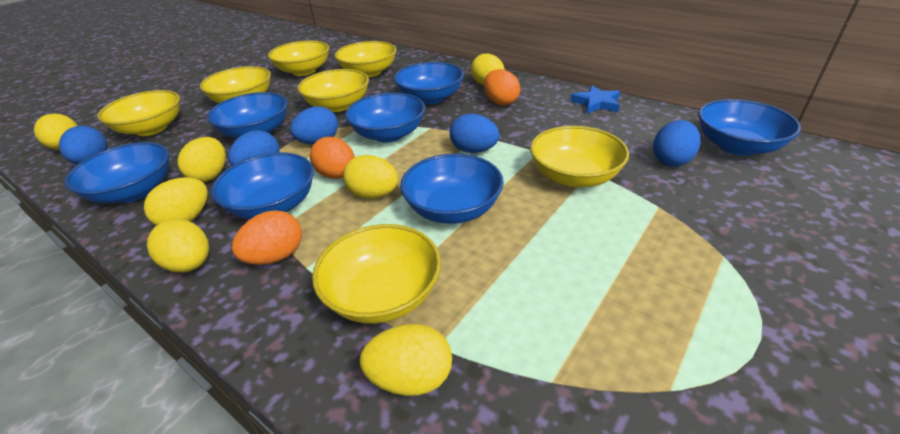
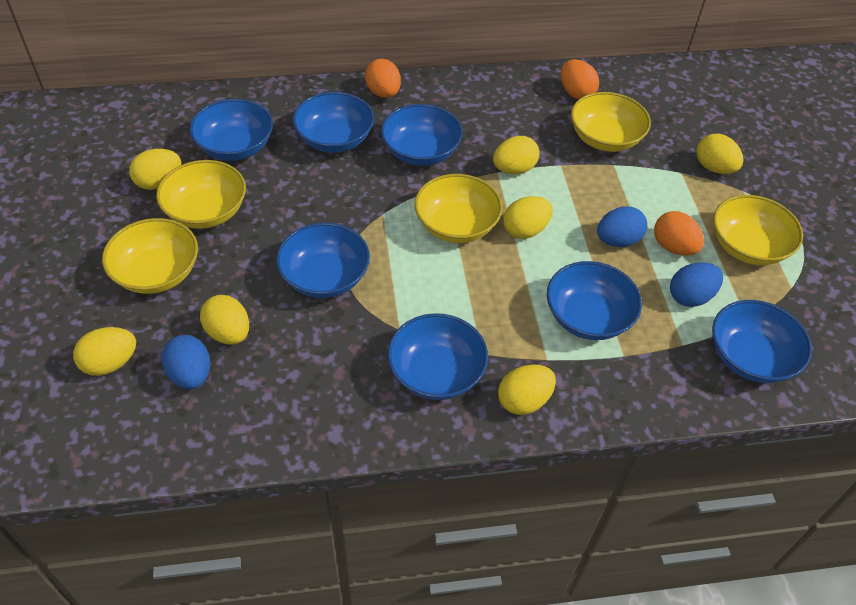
blue egg: 5 -> 3
blue star: 1 -> 0
yellow bowl: 7 -> 5

